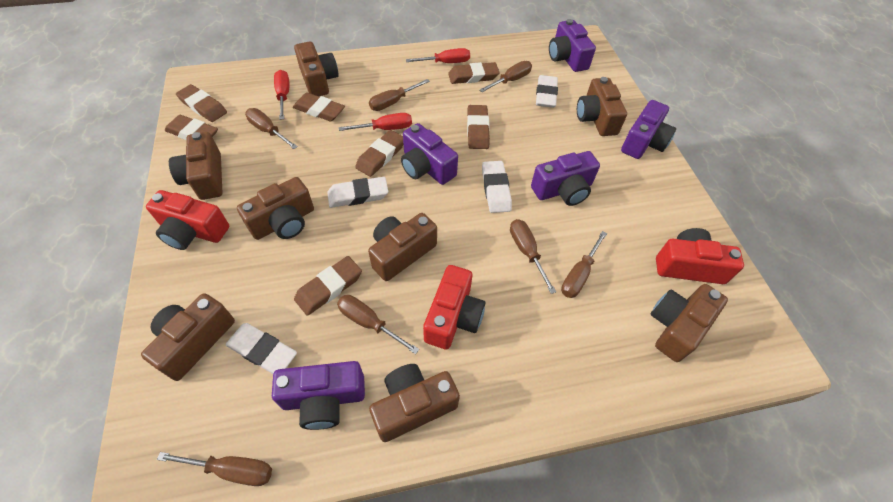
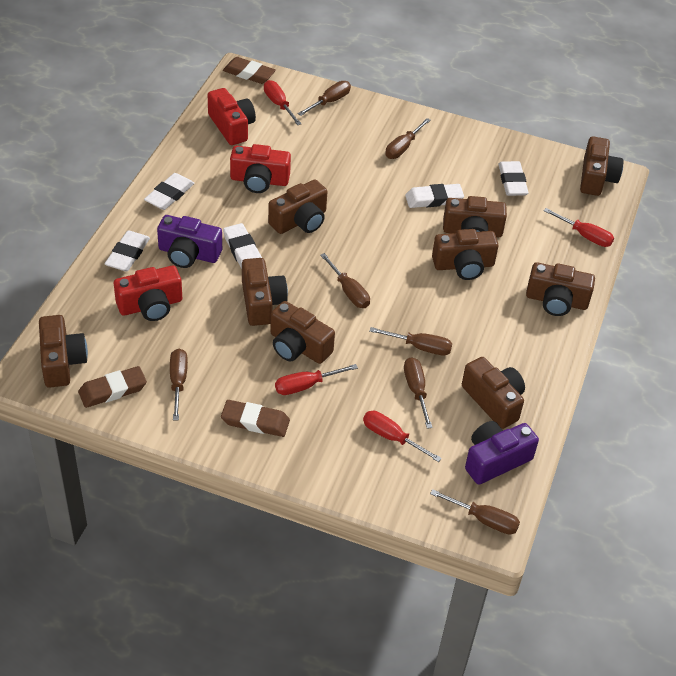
brown camera: 8 -> 9
brown eraser: 7 -> 3
purple camera: 5 -> 2
red screwdriver: 3 -> 4
white eraser: 4 -> 5

